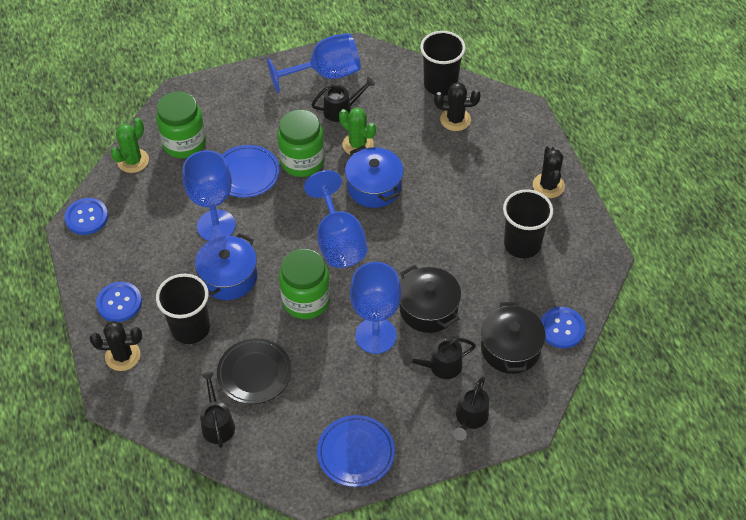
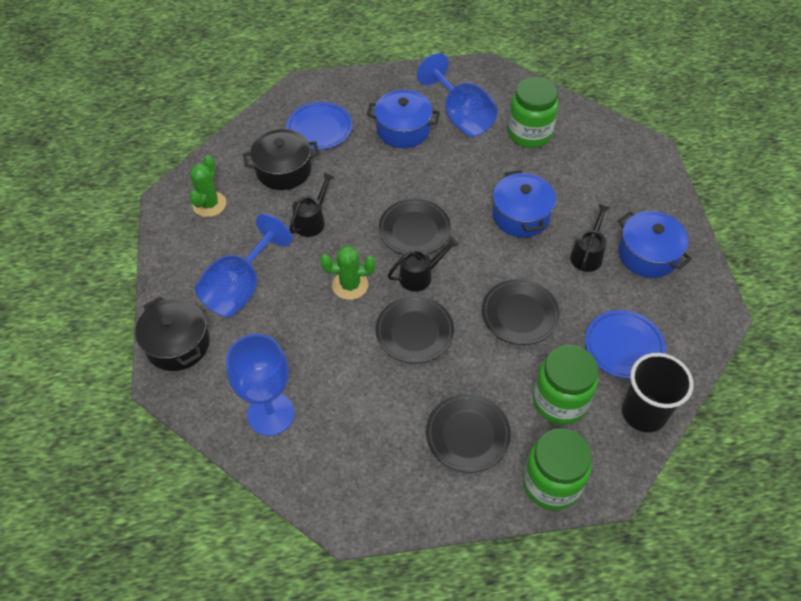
black cactus: 3 -> 0
black cup: 3 -> 1
black plate: 1 -> 4
black watering can: 4 -> 3
blue button: 3 -> 0
blue goblet: 4 -> 3
blue pot: 2 -> 3

